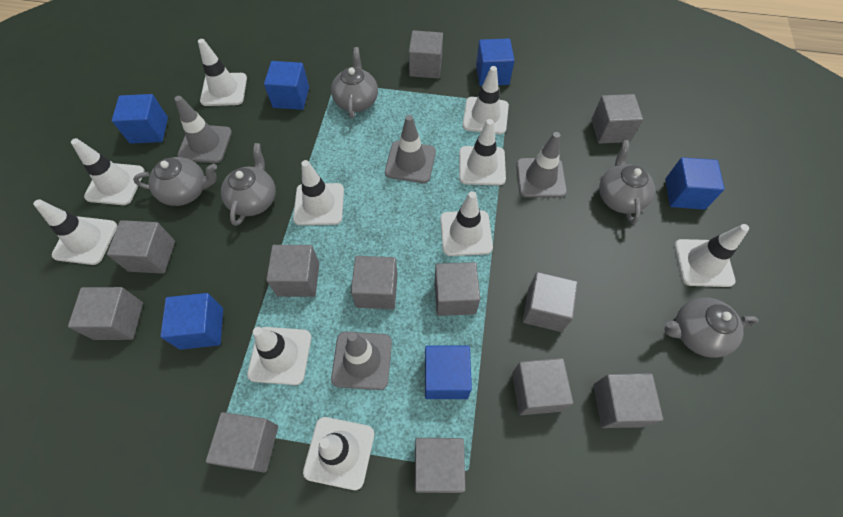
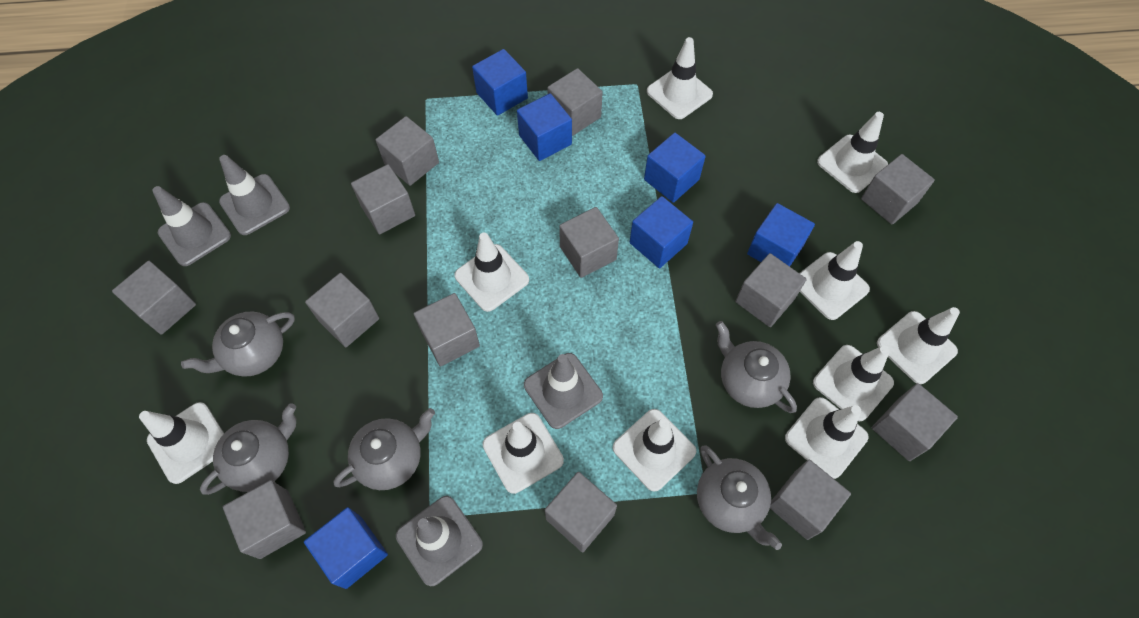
grey cube: 12 -> 13

